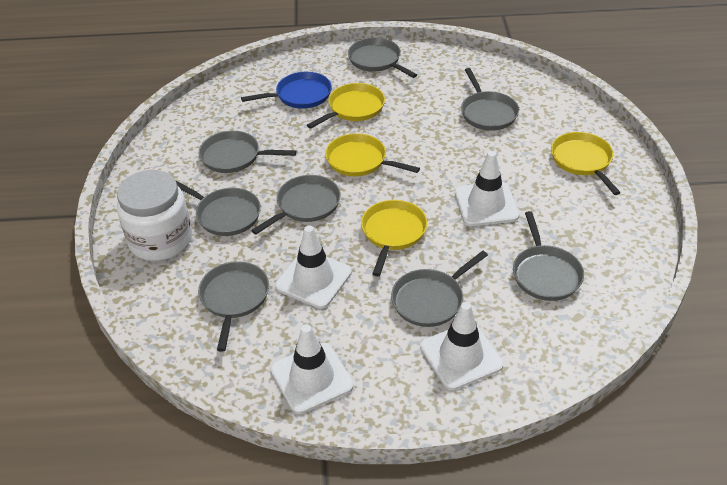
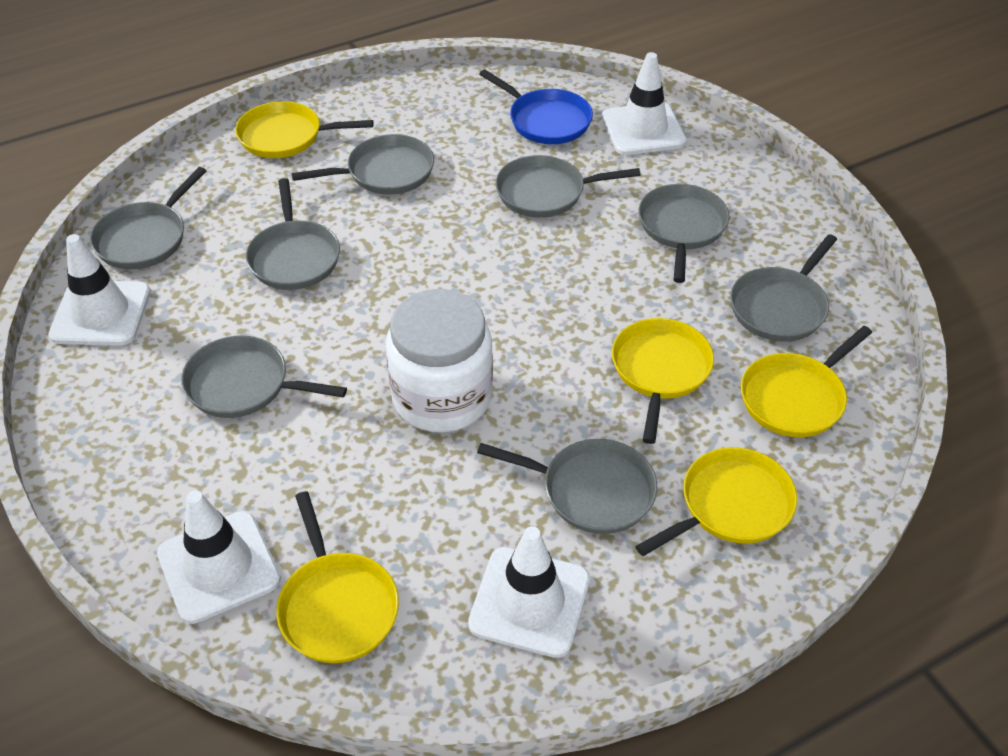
yellow pan: 4 -> 5

